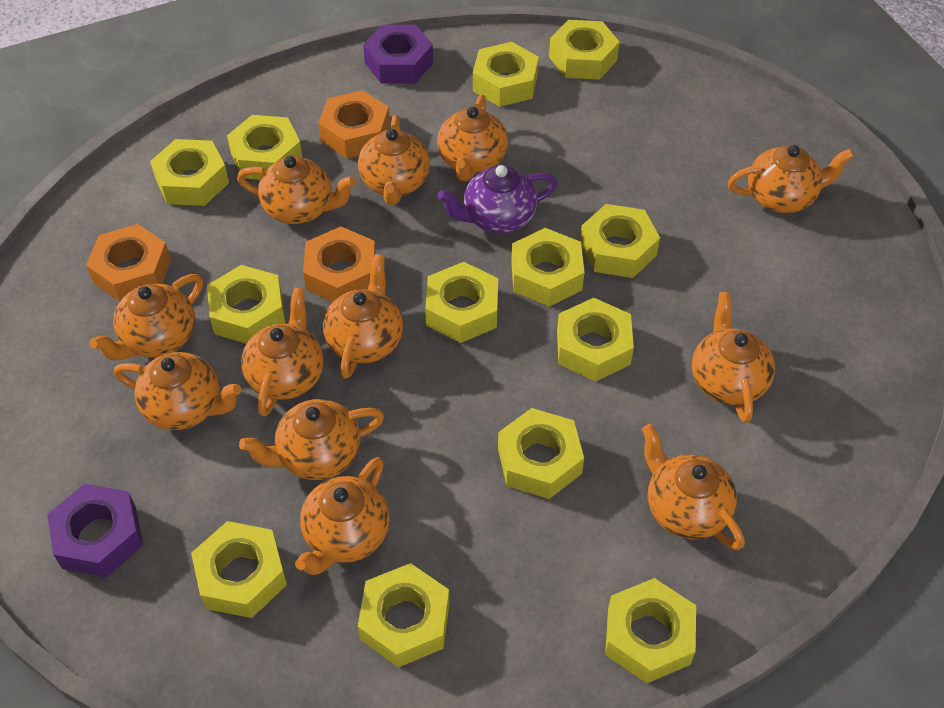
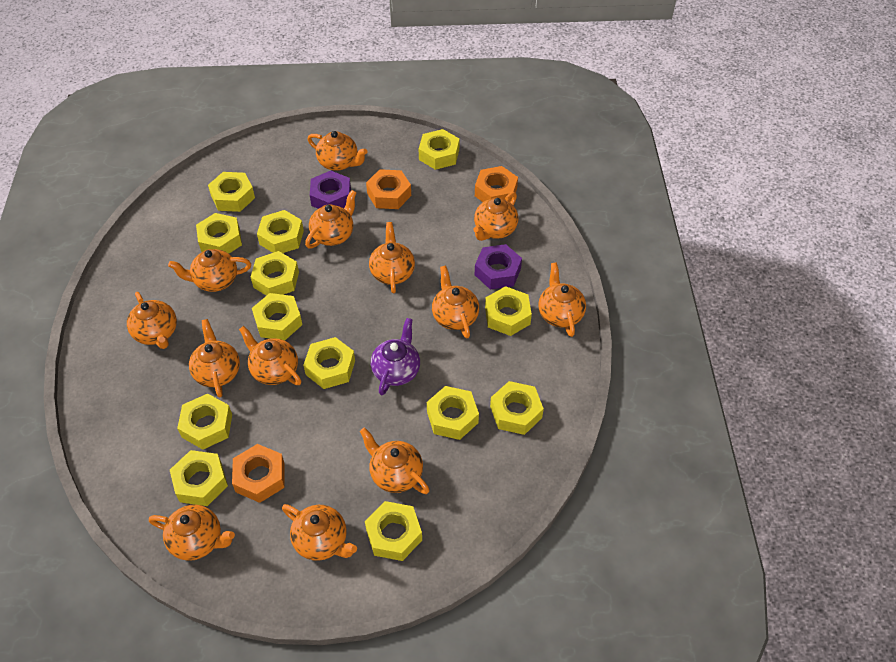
orange teapot: 12 -> 13

